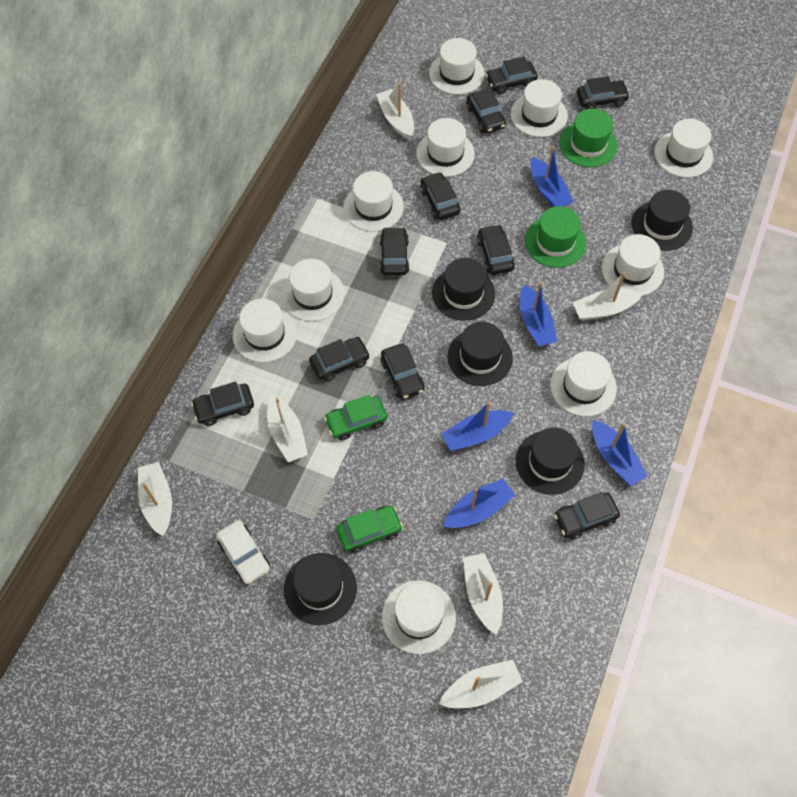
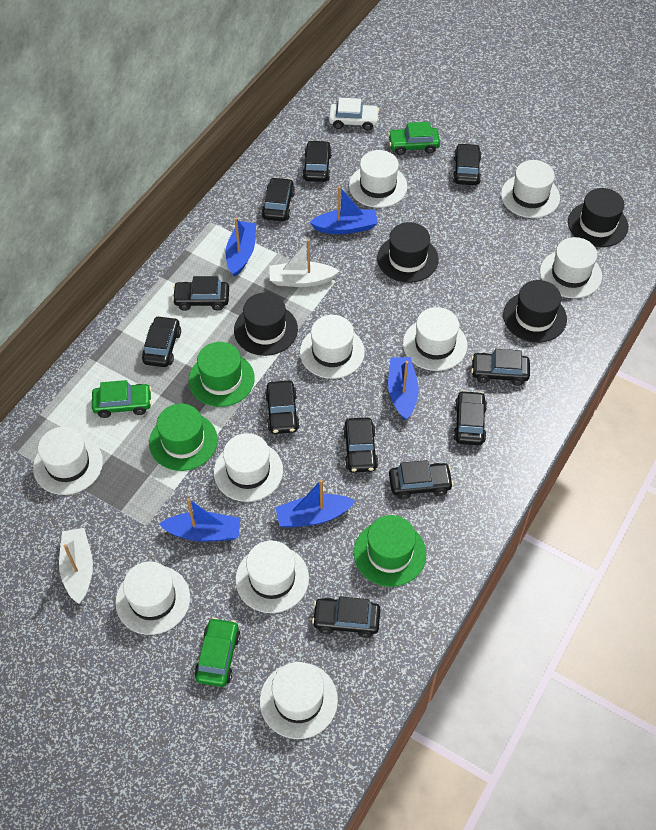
black car: 10 -> 11
black hat: 5 -> 4
green car: 2 -> 3
green hat: 2 -> 3
white boat: 6 -> 2

